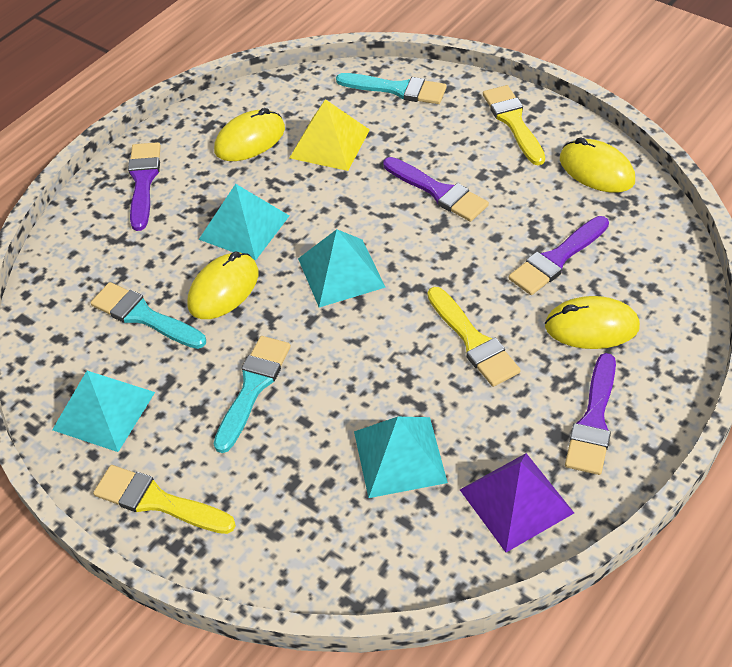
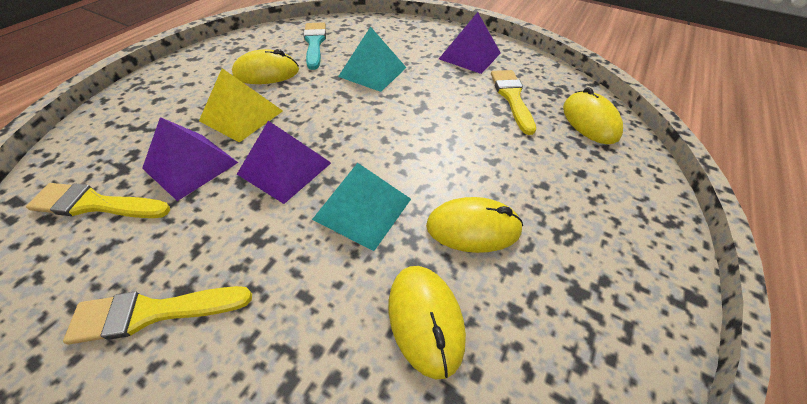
purple brush: 4 -> 0
purple pyramid: 1 -> 3
turquoise brush: 3 -> 1
turquoise pyramid: 4 -> 2

